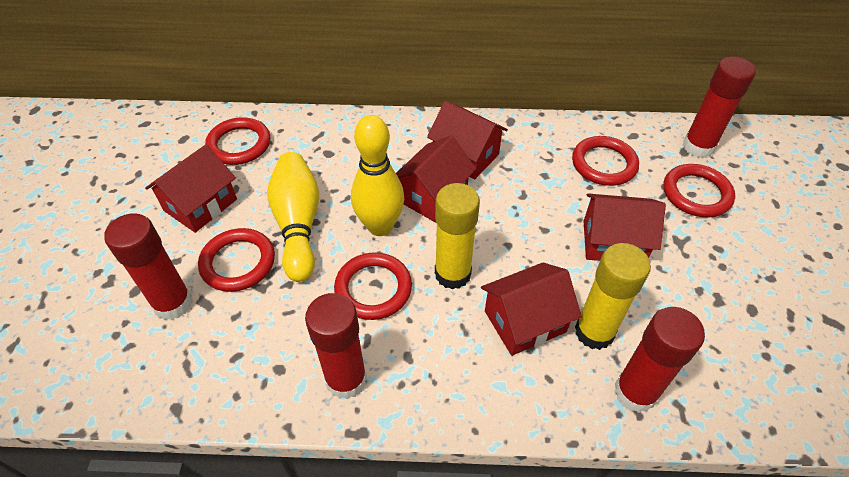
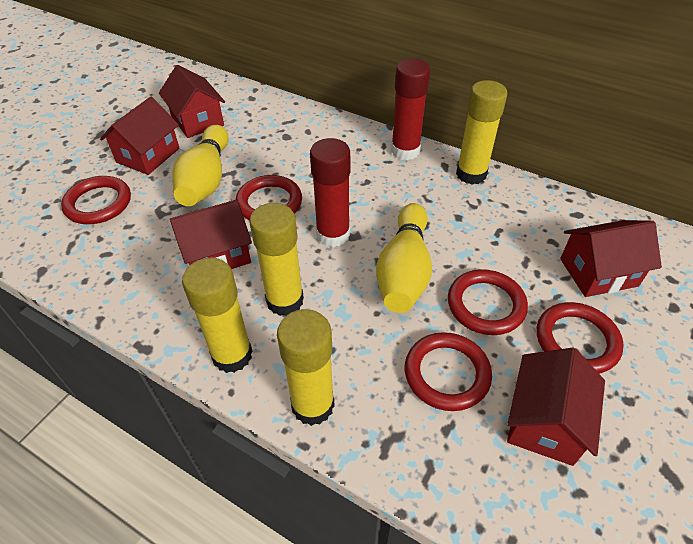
red glue stick: 4 -> 2
yellow glue stick: 2 -> 4

